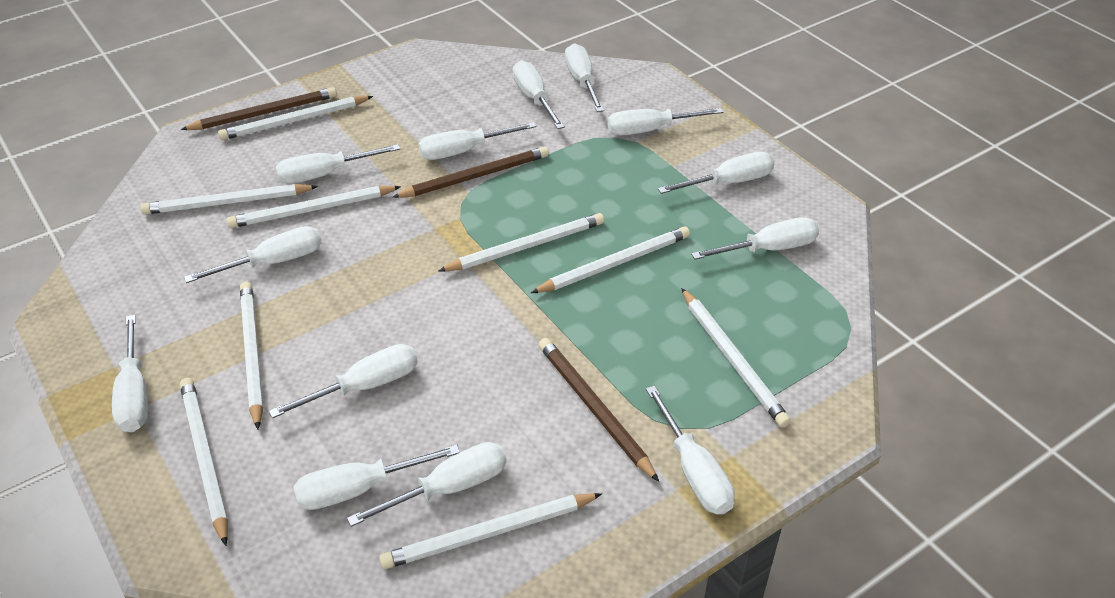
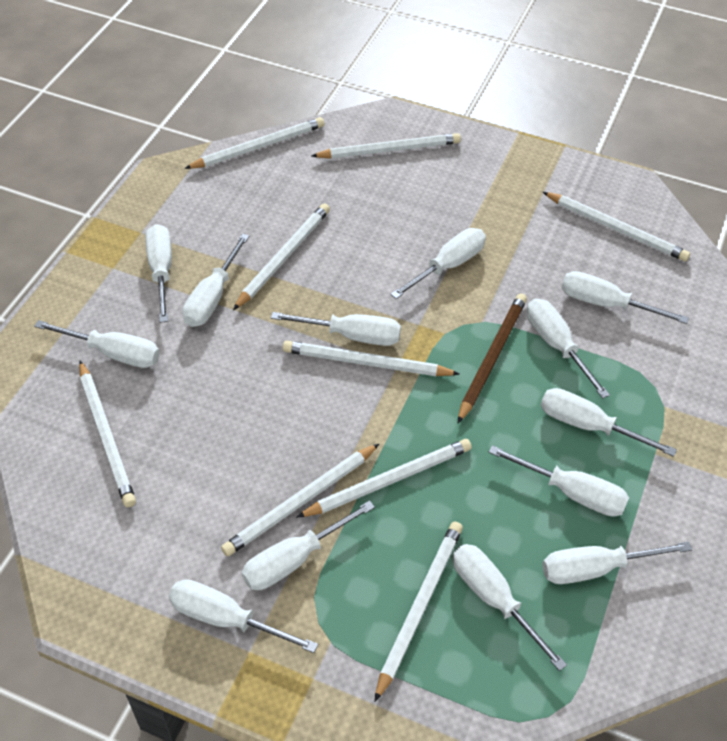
brown pencil: 3 -> 1

